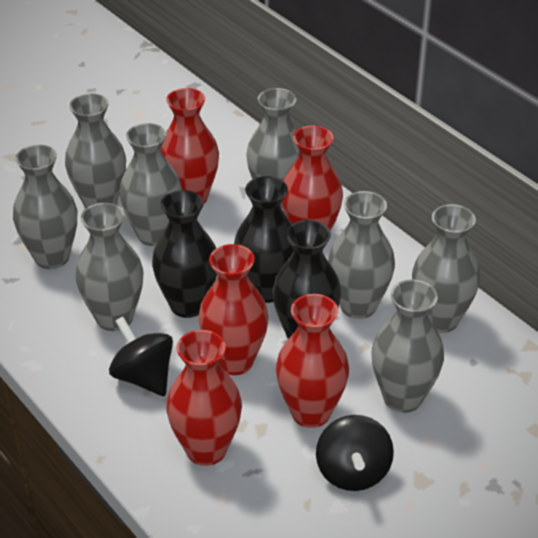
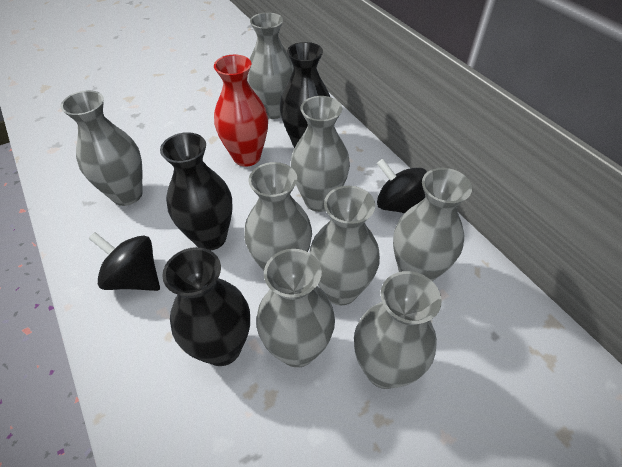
red vase: 5 -> 1

